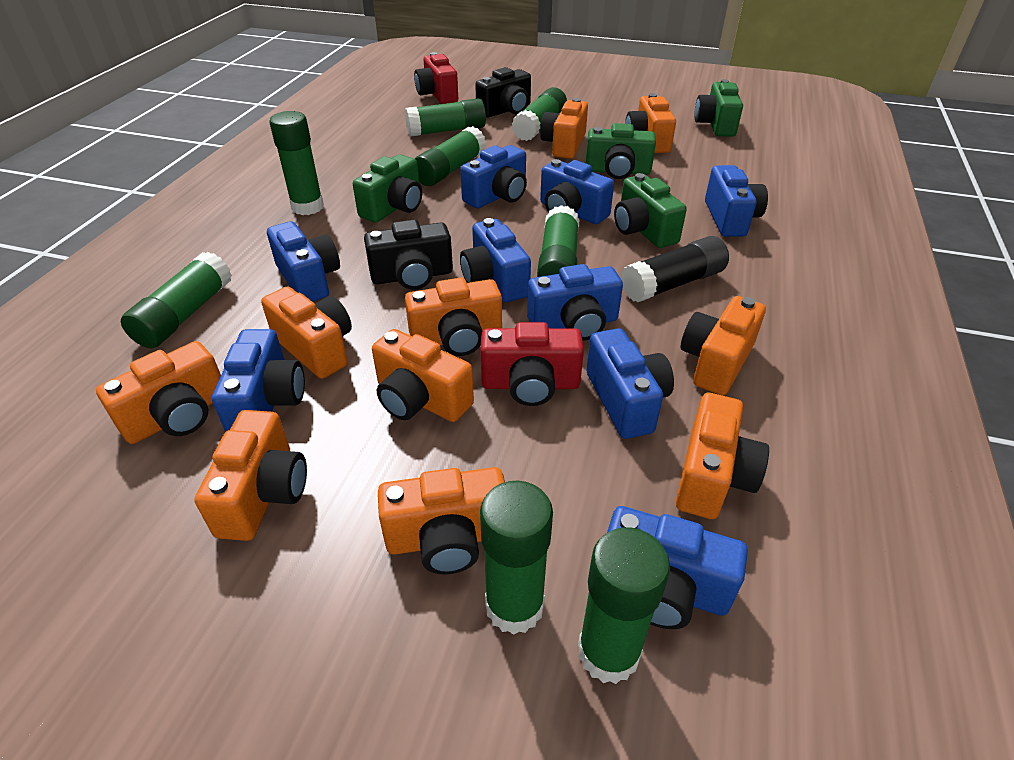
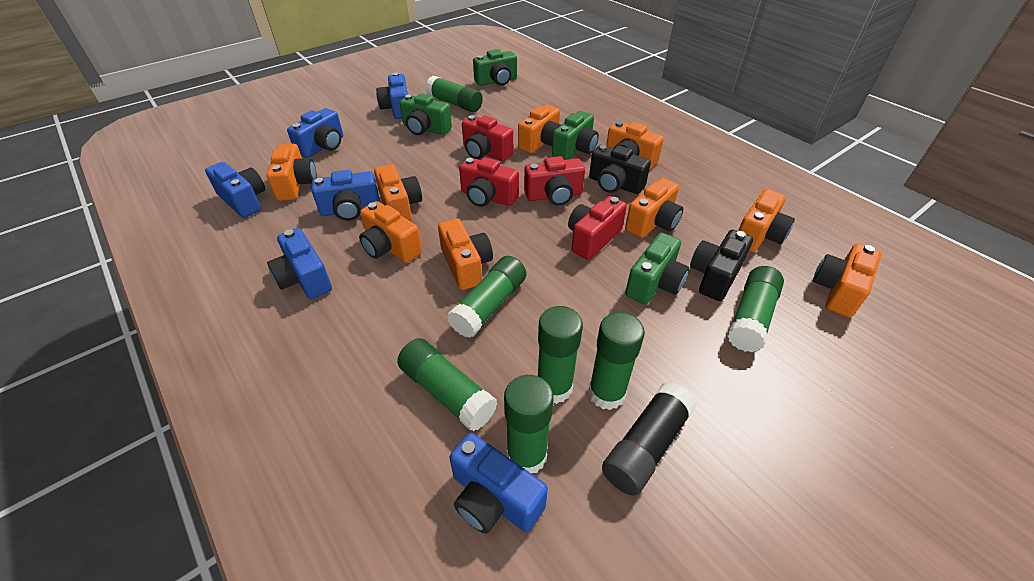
blue camera: 9 -> 6
green glue stick: 8 -> 7
orange camera: 10 -> 9
red camera: 2 -> 4

